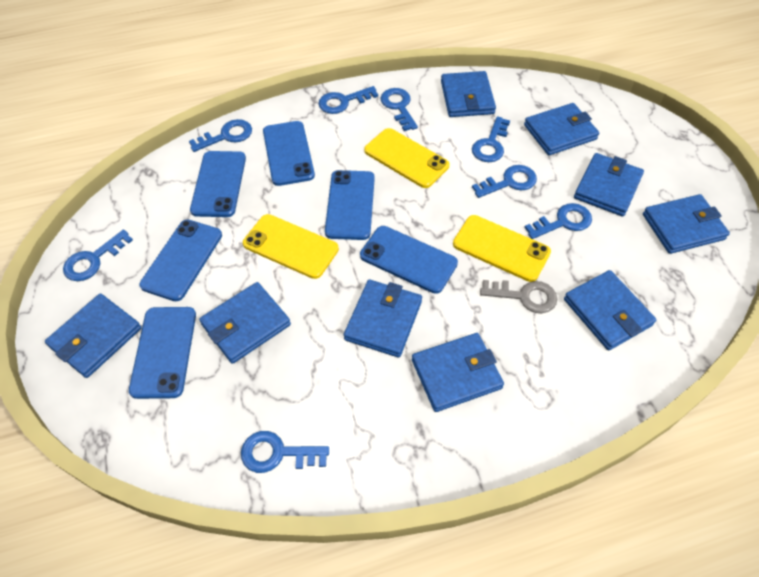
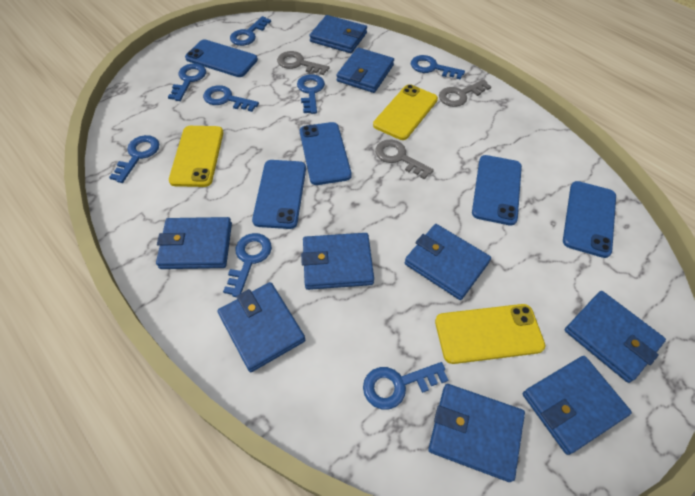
blue phone: 6 -> 5
grey key: 1 -> 3

